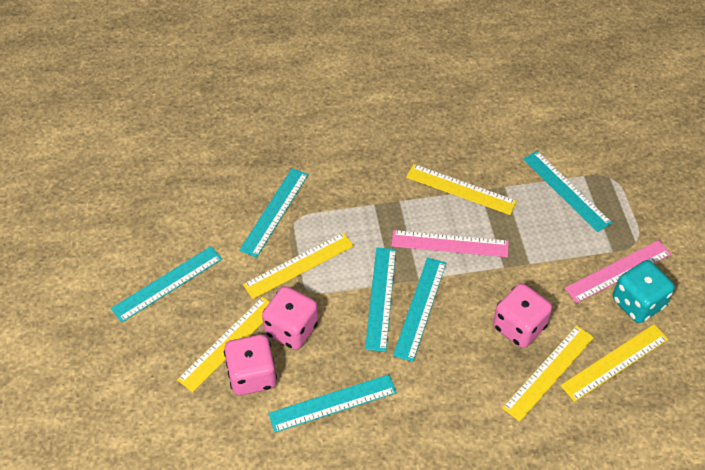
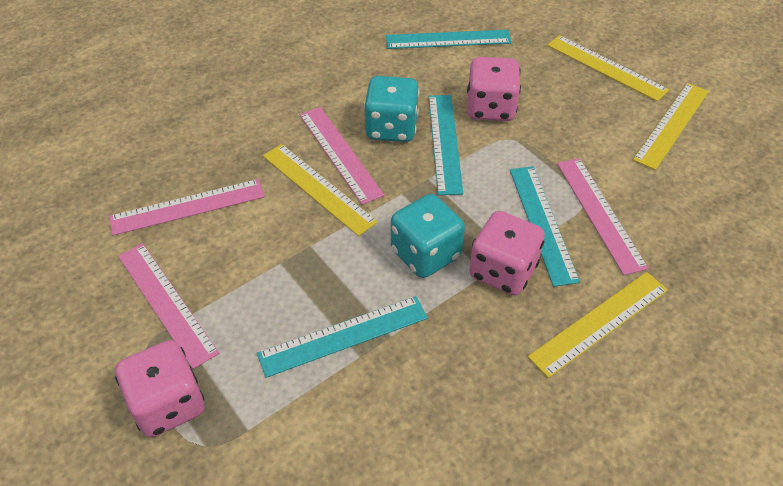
pink ruler: 2 -> 4
turquoise dice: 1 -> 2
turquoise ruler: 6 -> 4
yellow ruler: 5 -> 4

